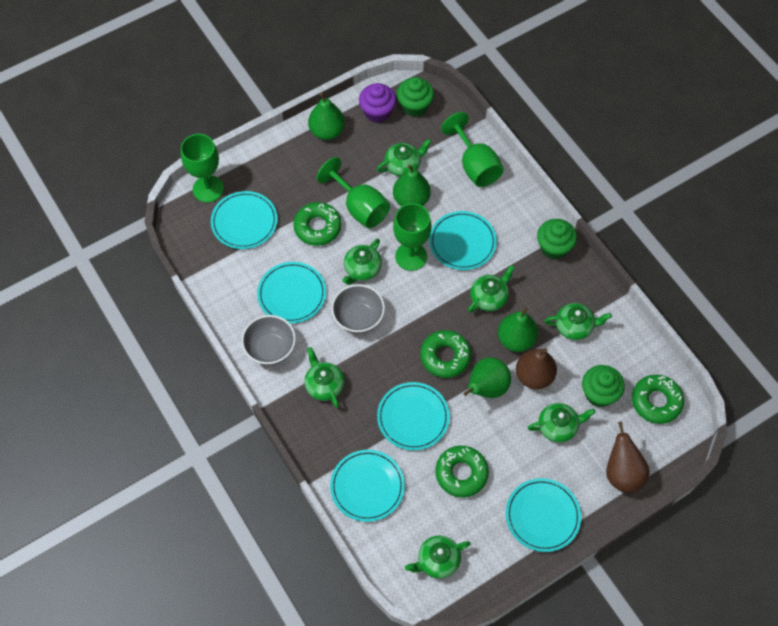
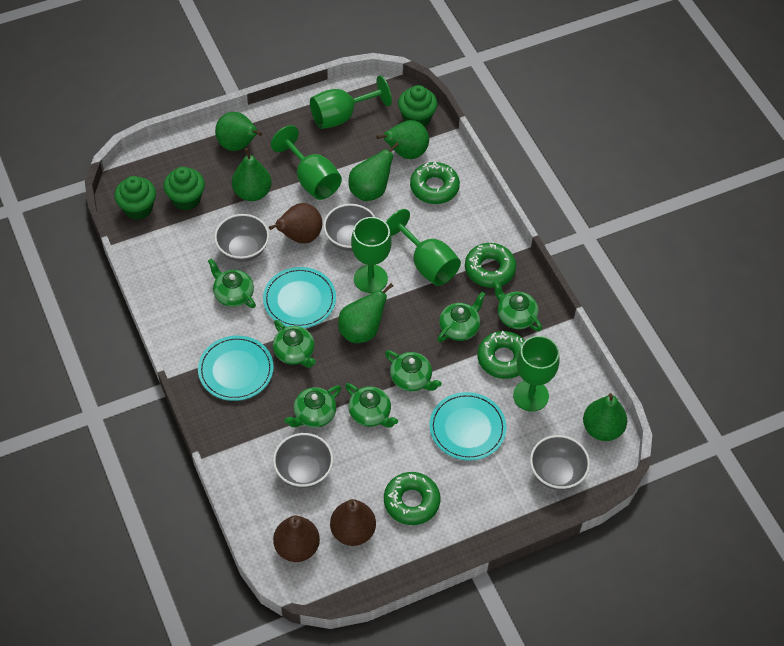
brown pear: 2 -> 3
green goblet: 4 -> 5
green pear: 4 -> 6
grey bowl: 2 -> 4
purple cupcake: 1 -> 0
turquoise plate: 6 -> 3

